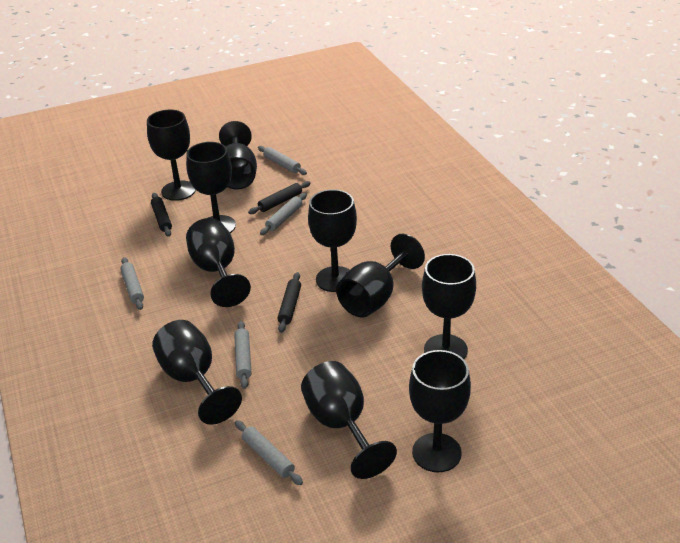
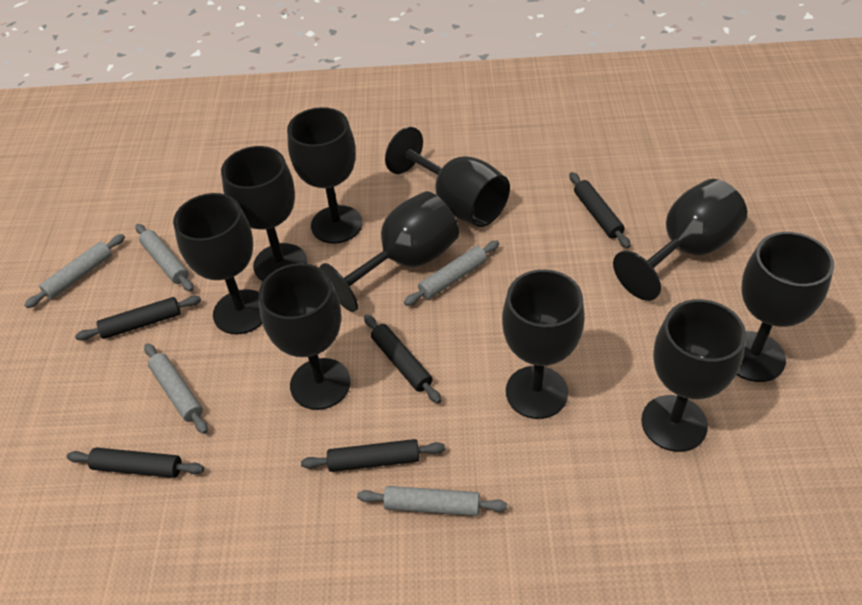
black rolling pin: 3 -> 5

